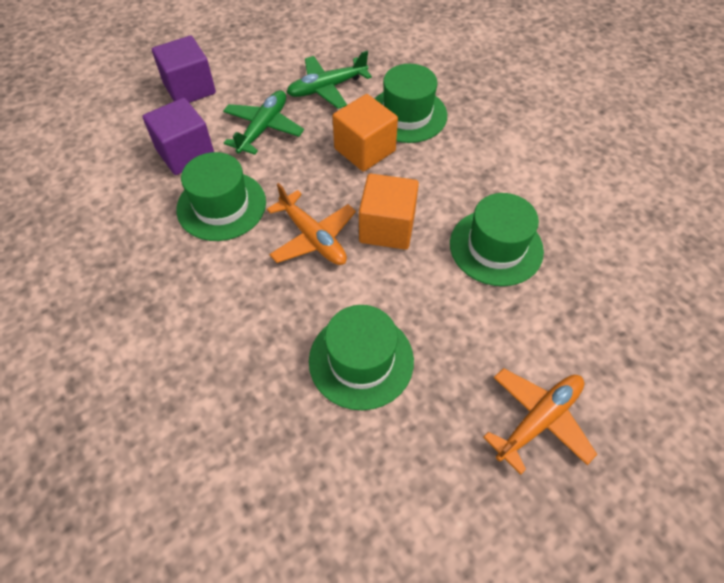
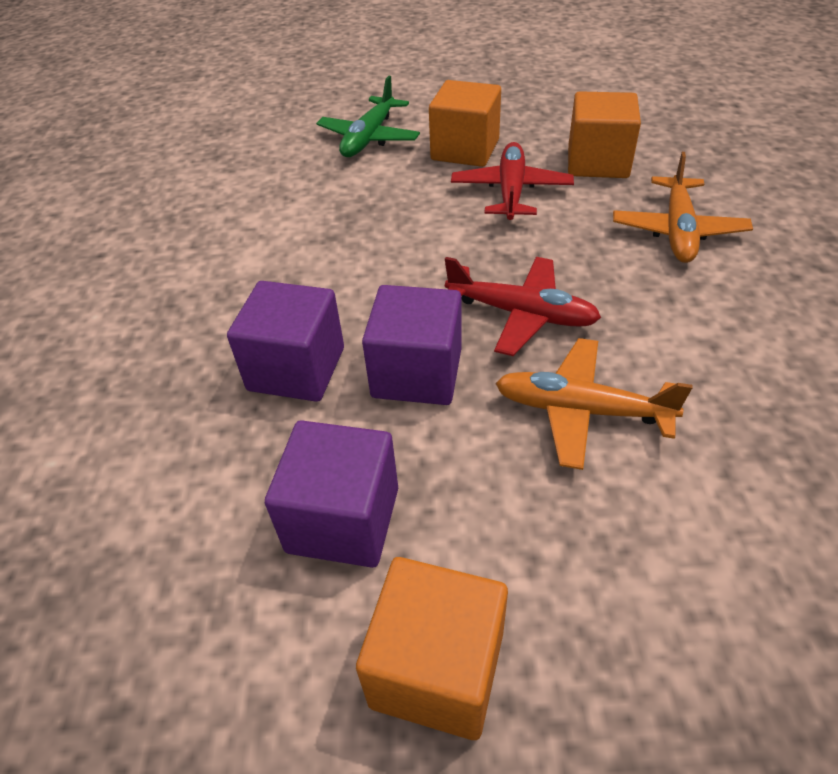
green hat: 4 -> 0
green plane: 2 -> 1
orange cube: 2 -> 3
purple cube: 2 -> 3
red plane: 0 -> 2

